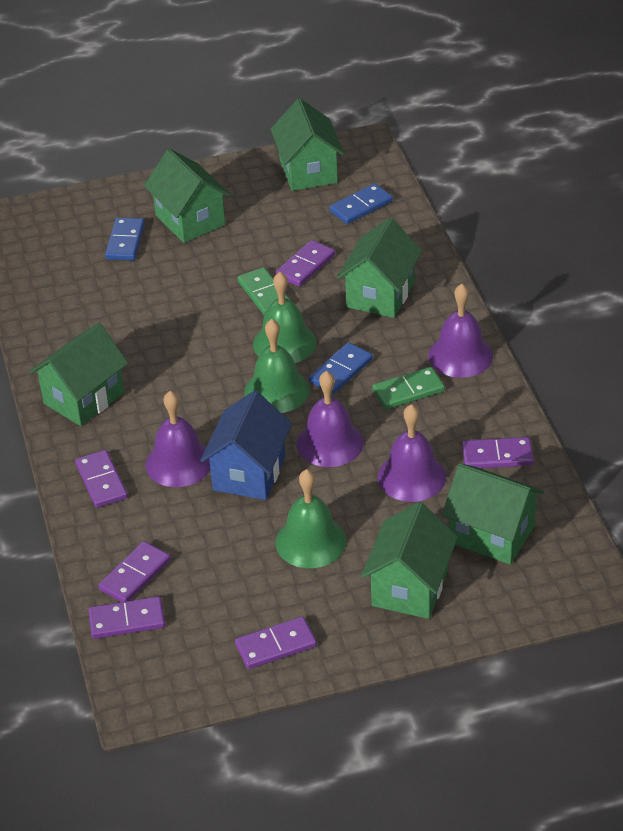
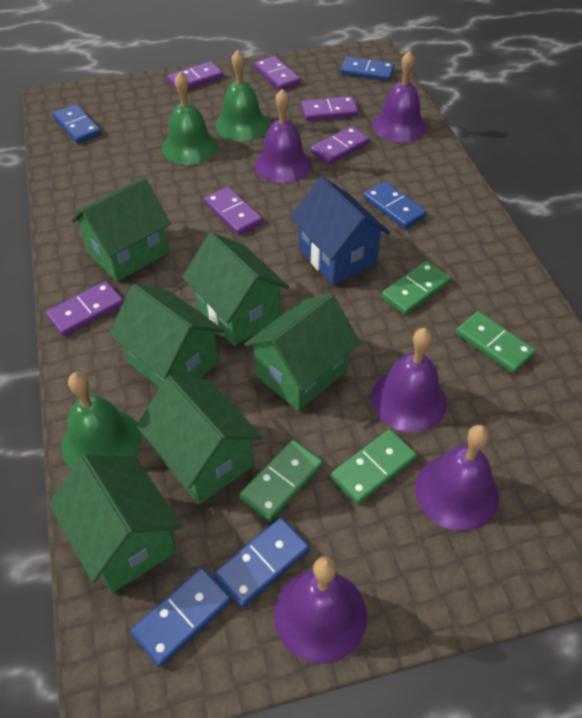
blue domino: 3 -> 5
green domino: 2 -> 4
purple bell: 4 -> 5

